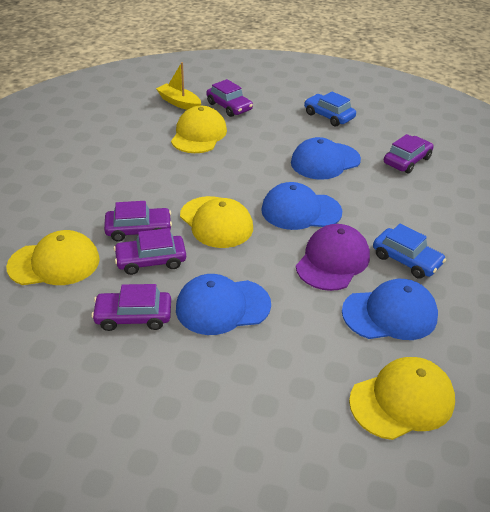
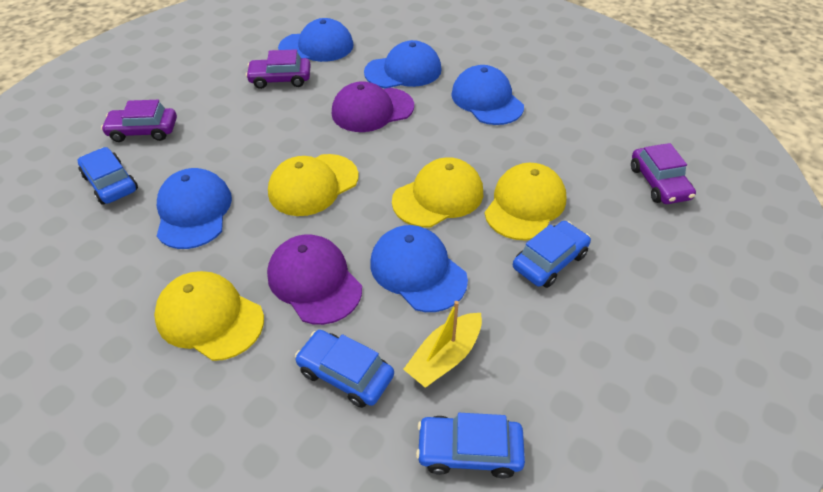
blue cap: 4 -> 5
blue car: 2 -> 4
purple cap: 1 -> 2
purple car: 5 -> 3

